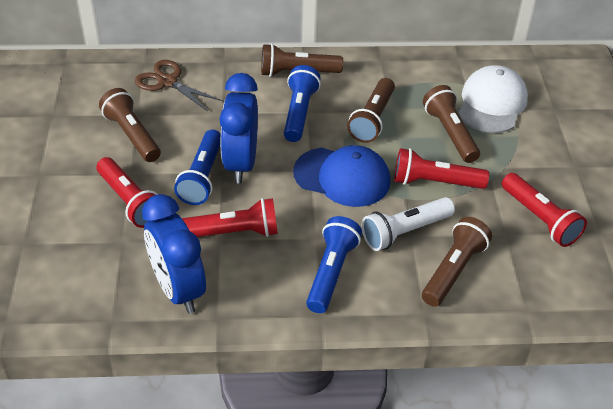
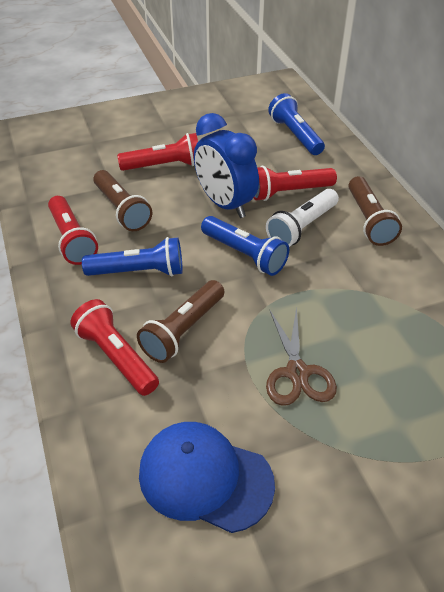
blue clock: 2 -> 1
brown flashlight: 5 -> 3
white cap: 1 -> 0

